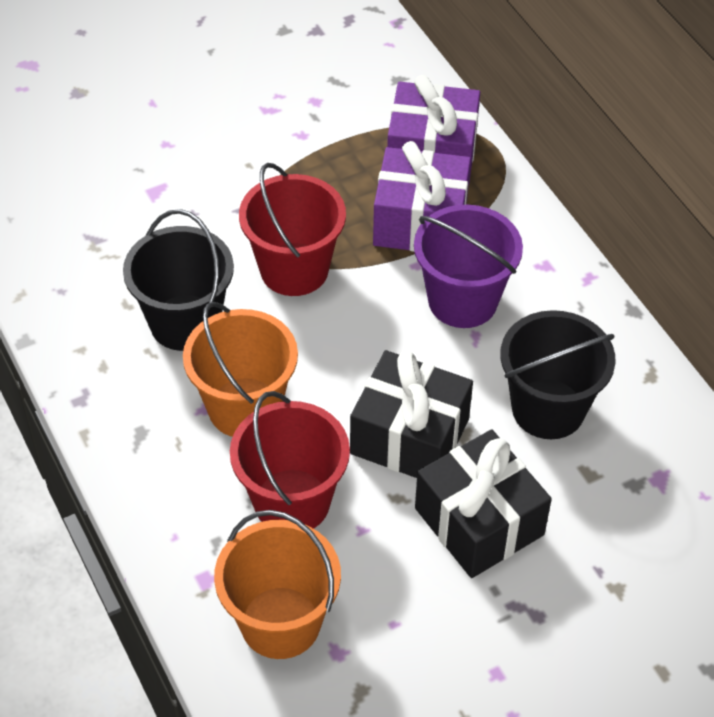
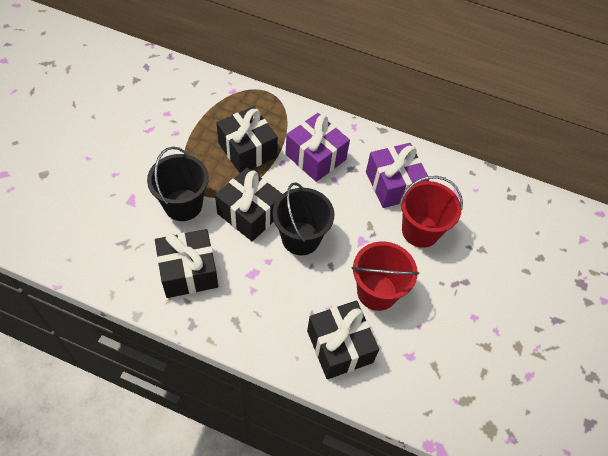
black gift: 2 -> 4
orange bucket: 2 -> 0
purple bucket: 1 -> 0

